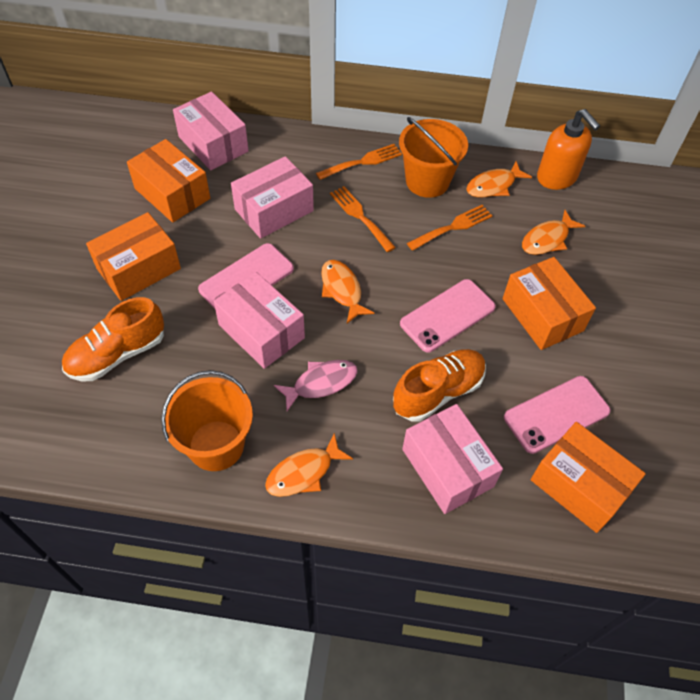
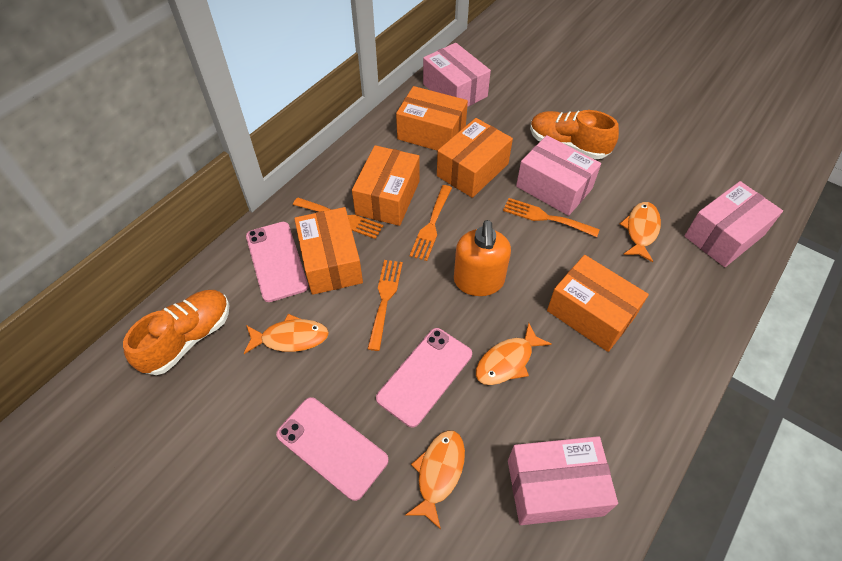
orange box: 4 -> 5
orange bucket: 2 -> 0
orange fork: 3 -> 4
pink fish: 1 -> 0

